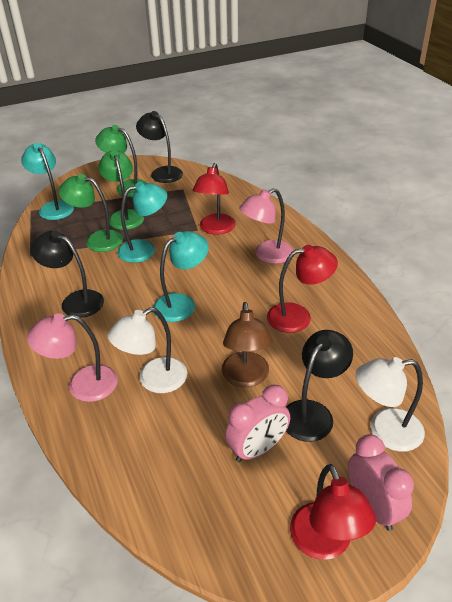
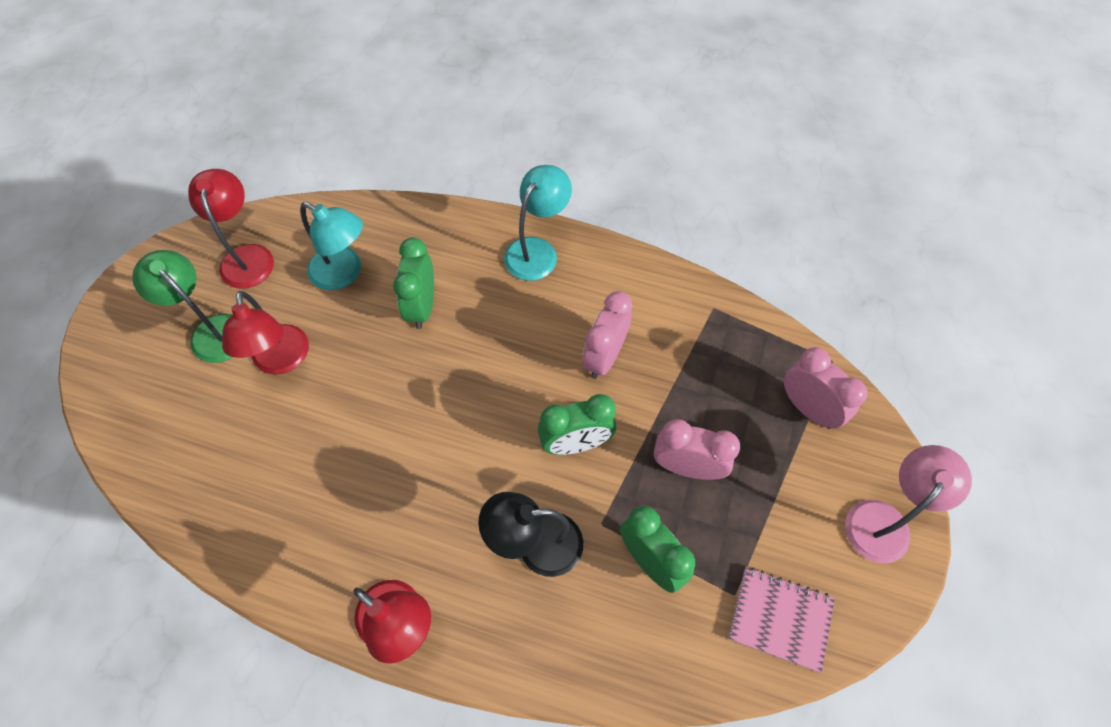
black lamp: 3 -> 1
brown lamp: 1 -> 0
green clock: 0 -> 3
green lamp: 3 -> 1
pink clock: 2 -> 3
pink lamp: 2 -> 1
pink notebook: 0 -> 1
turquoise lamp: 3 -> 2
white lamp: 2 -> 0

